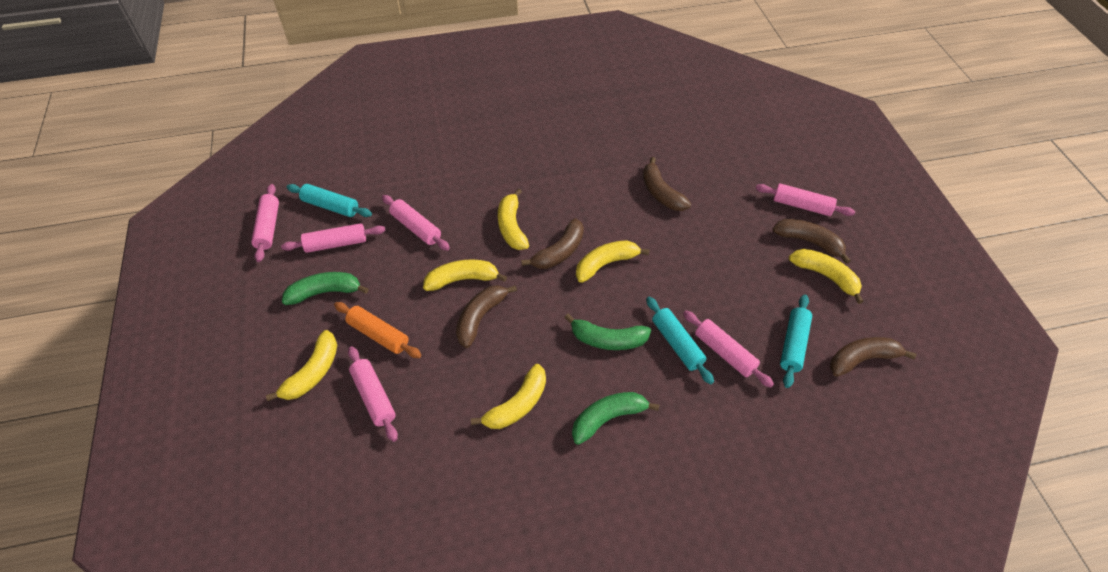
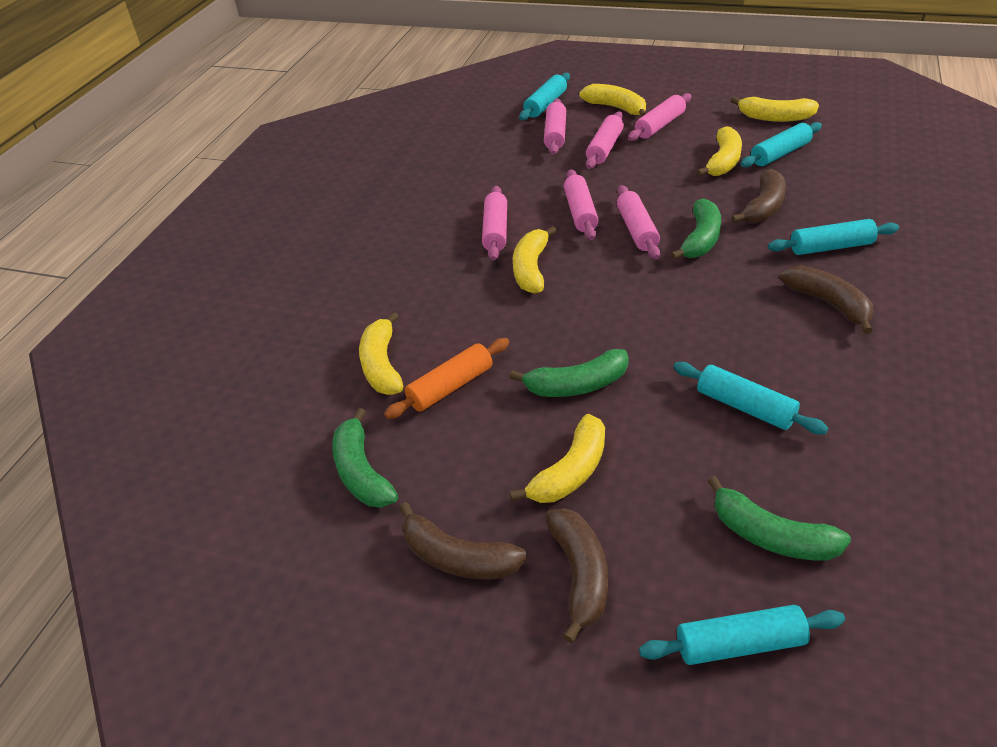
brown banana: 5 -> 4
green banana: 3 -> 4
turquoise rolling pin: 3 -> 5

